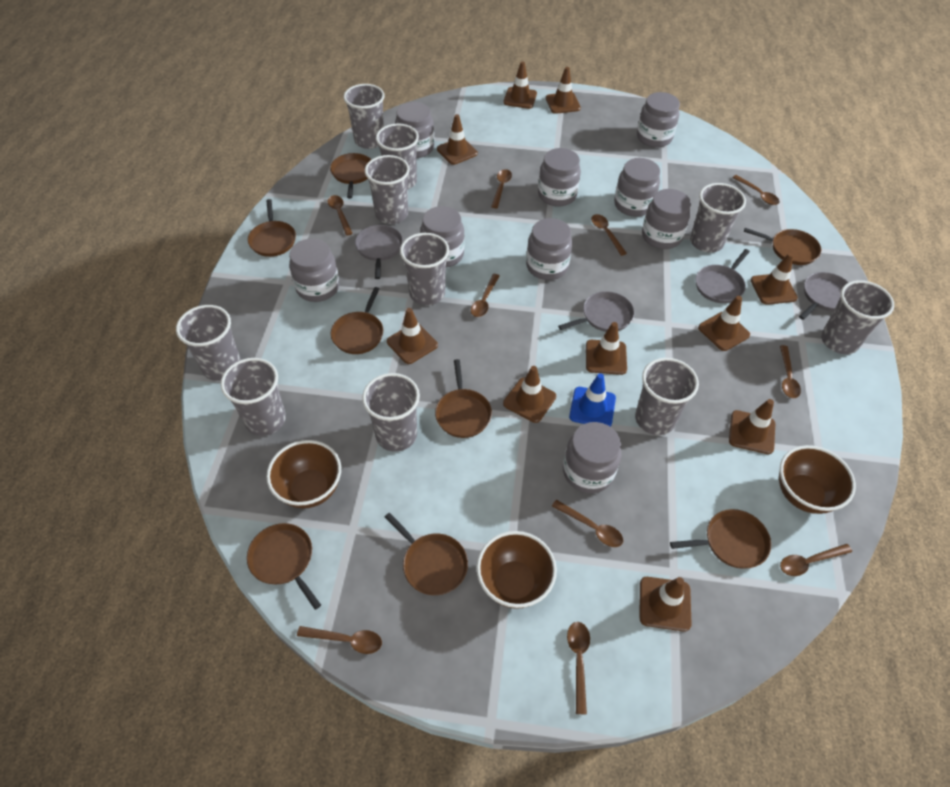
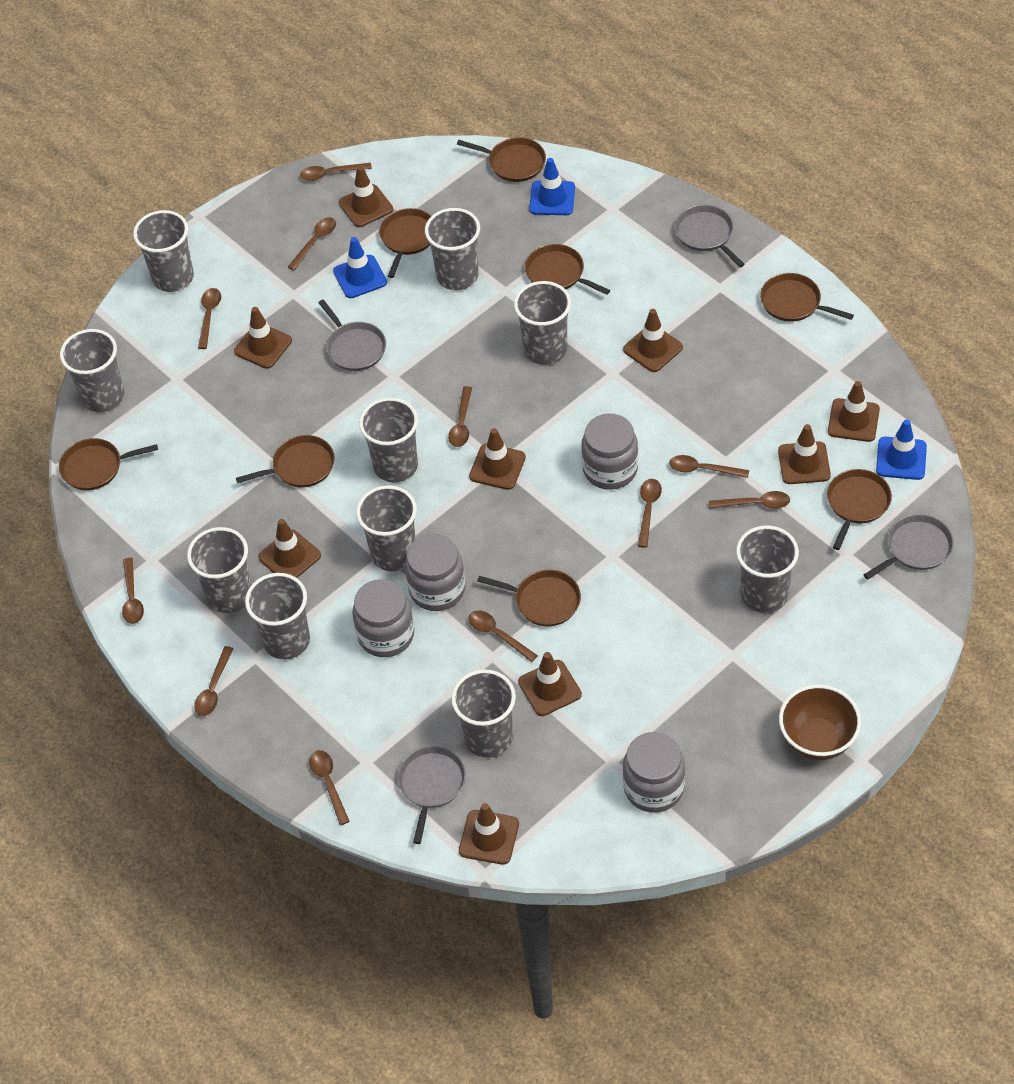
blue traffic cone: 1 -> 3
brown bowl: 3 -> 1
brown spoon: 10 -> 11
brown traffic cone: 10 -> 9
grey jar: 9 -> 4

